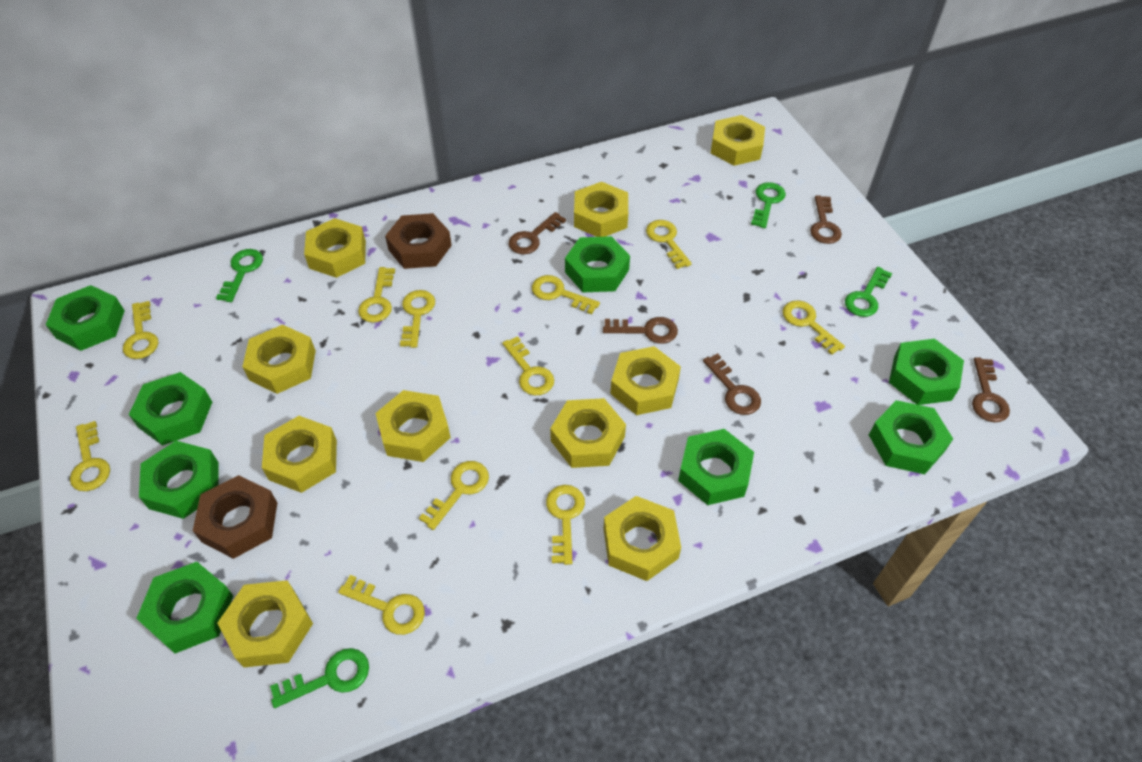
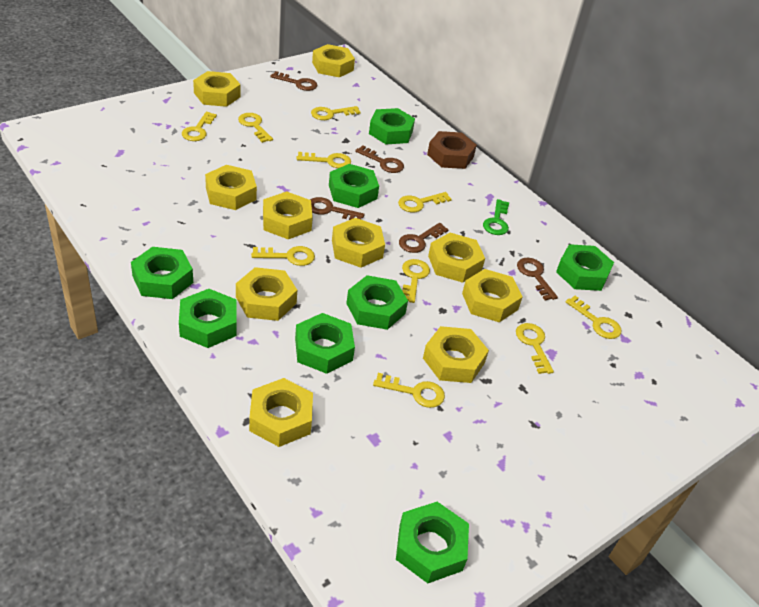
brown nut: 2 -> 1
green key: 4 -> 1
yellow key: 11 -> 10

